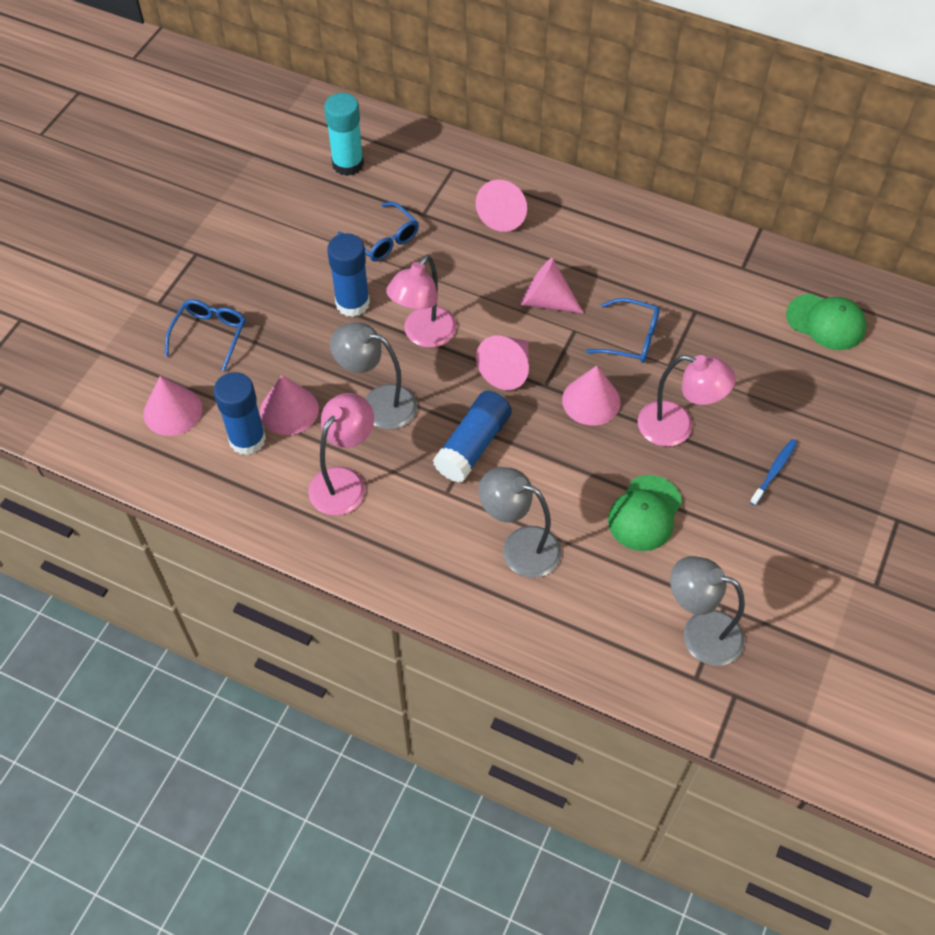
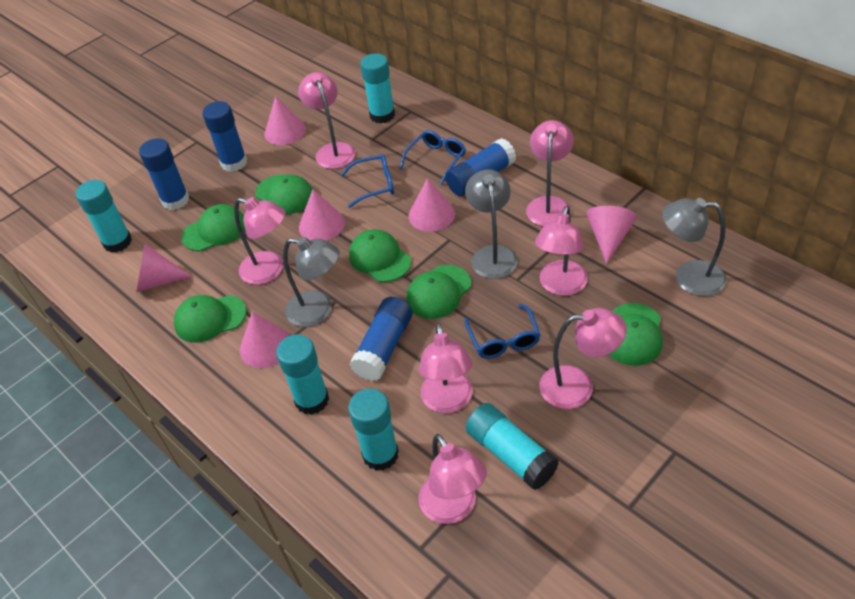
blue glue stick: 3 -> 4
blue toothbrush: 1 -> 0
green cap: 2 -> 6
pink lamp: 3 -> 7
turquoise glue stick: 1 -> 5

